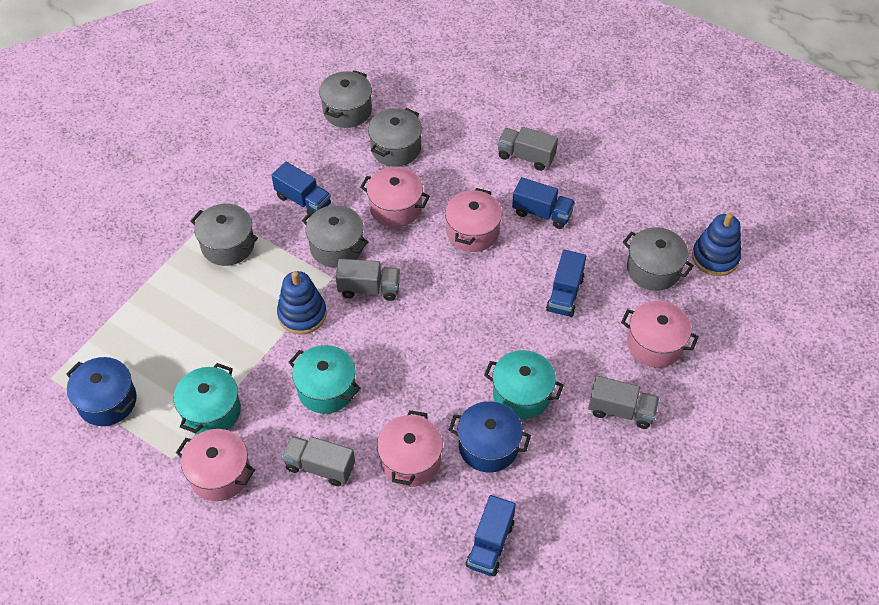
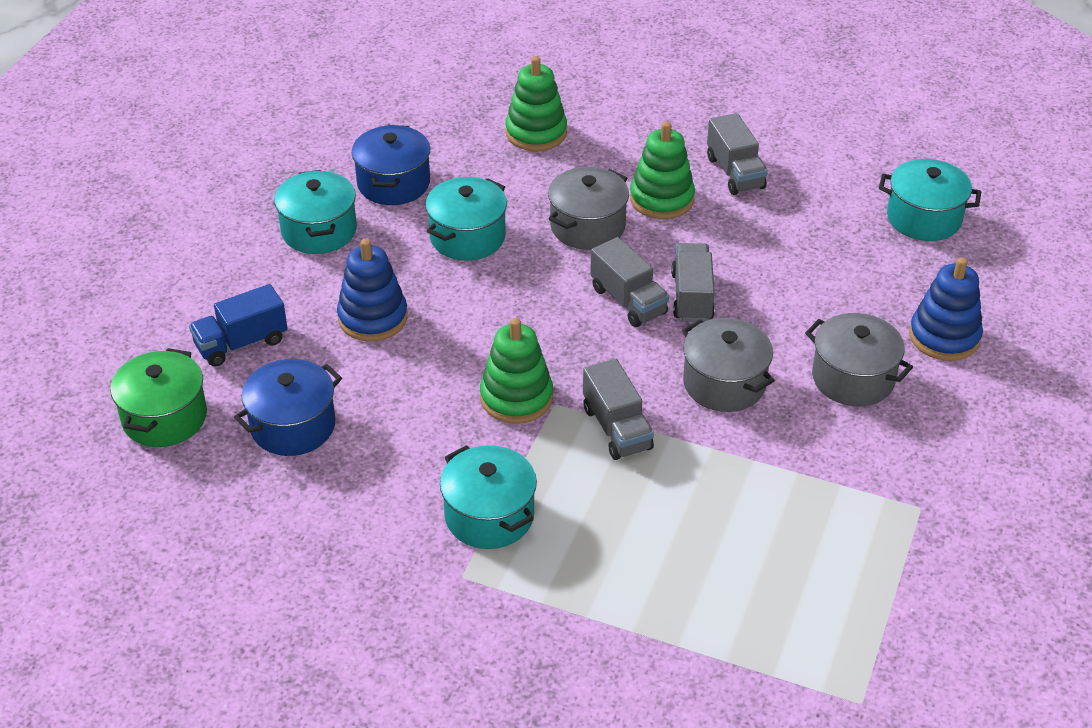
blue truck: 4 -> 1
green pot: 0 -> 1
green stacking toy: 0 -> 3
grey pot: 5 -> 3
pink pot: 5 -> 0
turquoise pot: 3 -> 4

